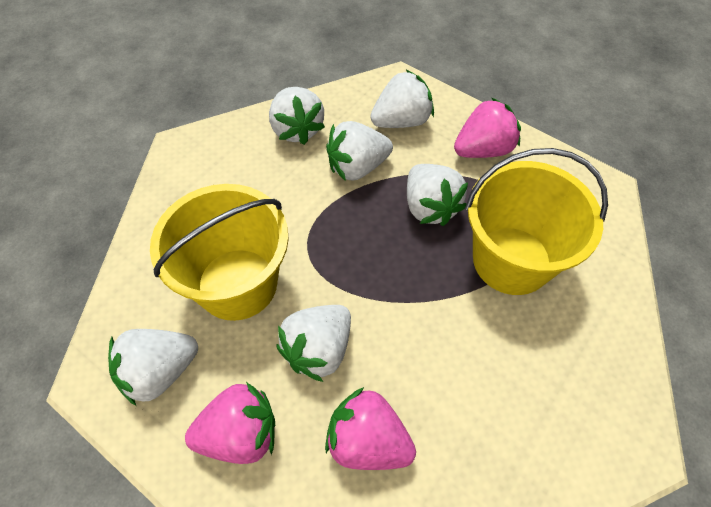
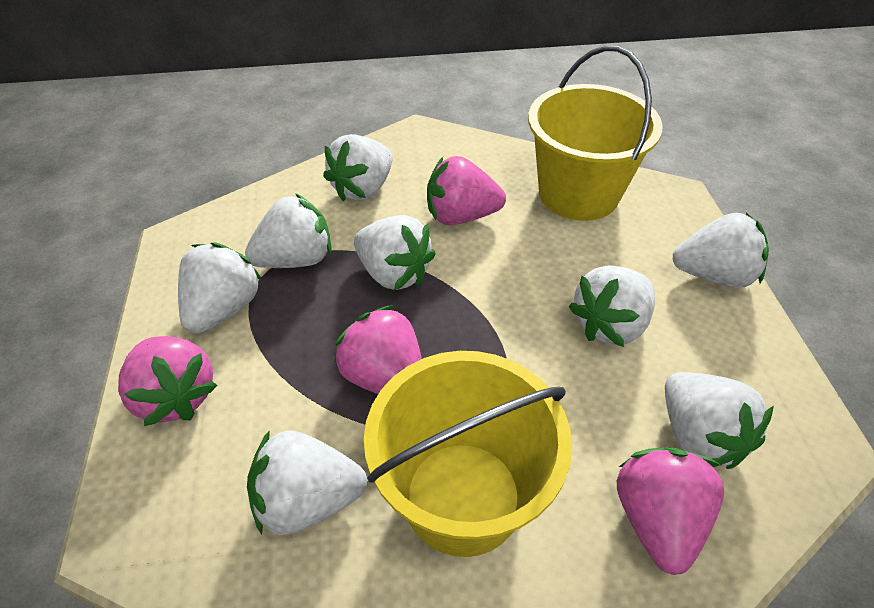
pink strawberry: 3 -> 4
white strawberry: 6 -> 8

